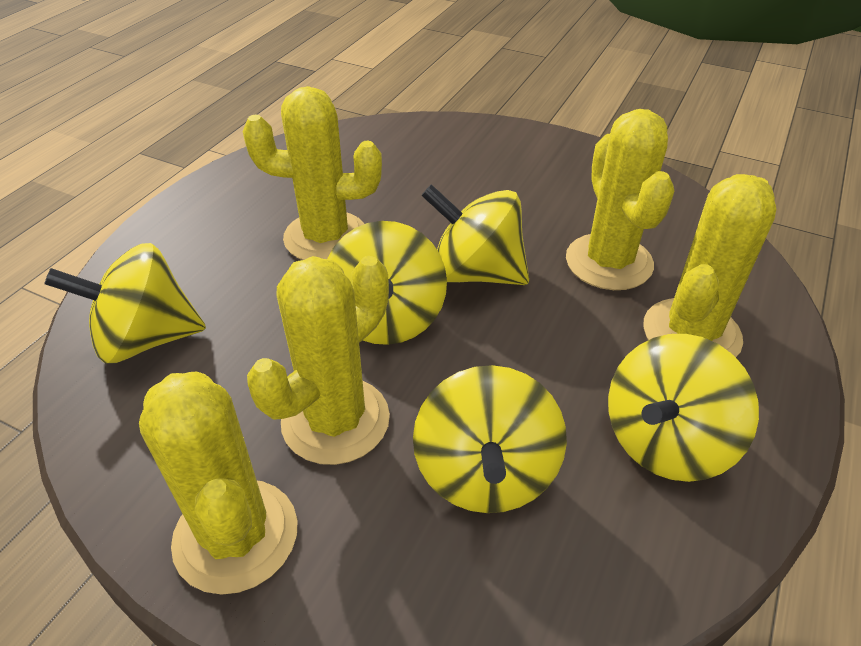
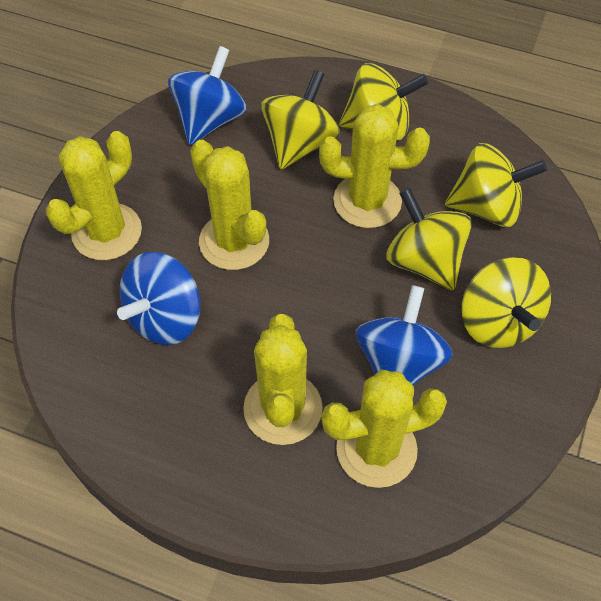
blue spinning top: 0 -> 3

